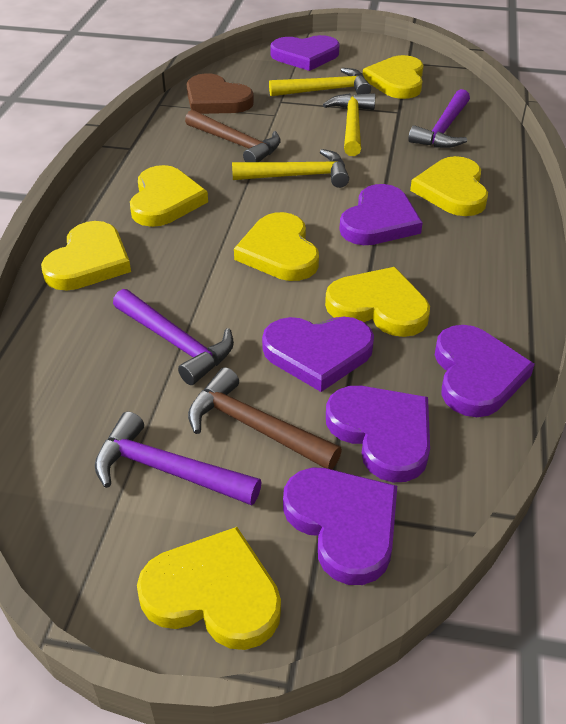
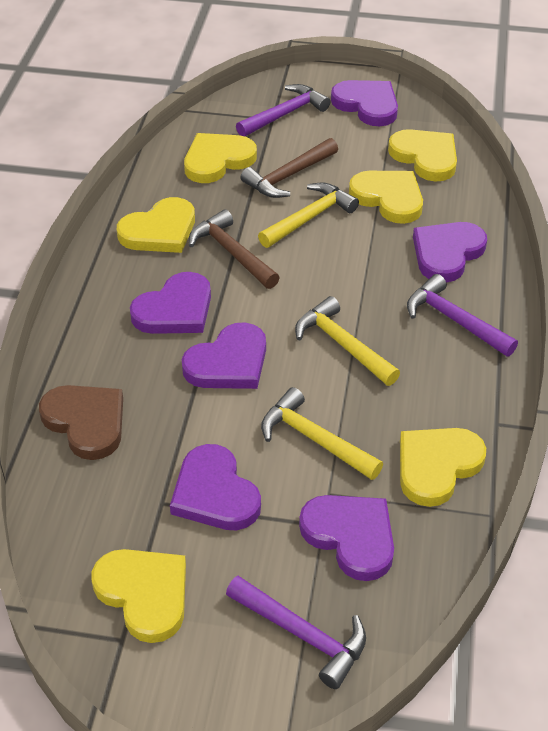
yellow heart: 7 -> 6

